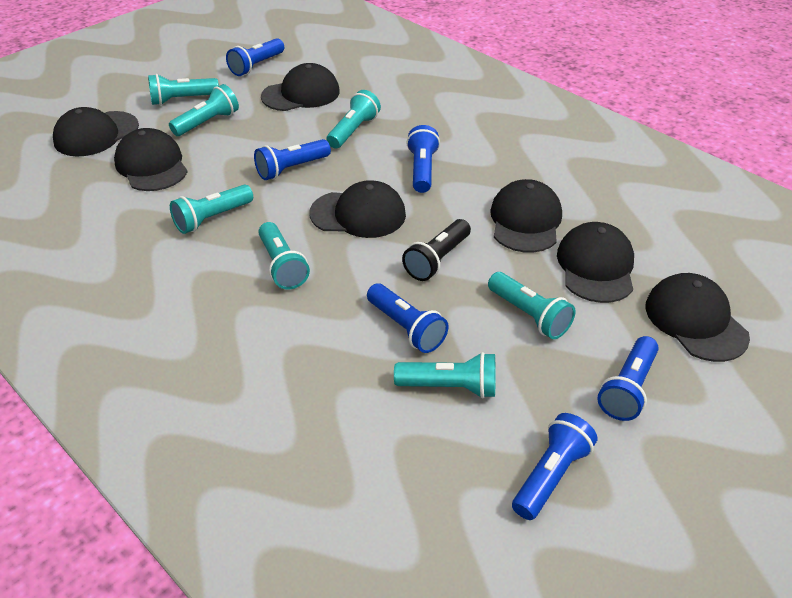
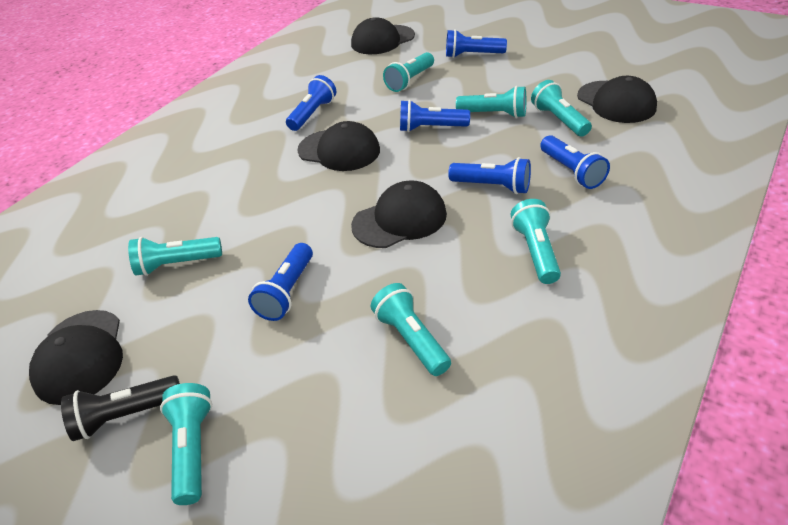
black cap: 7 -> 5

